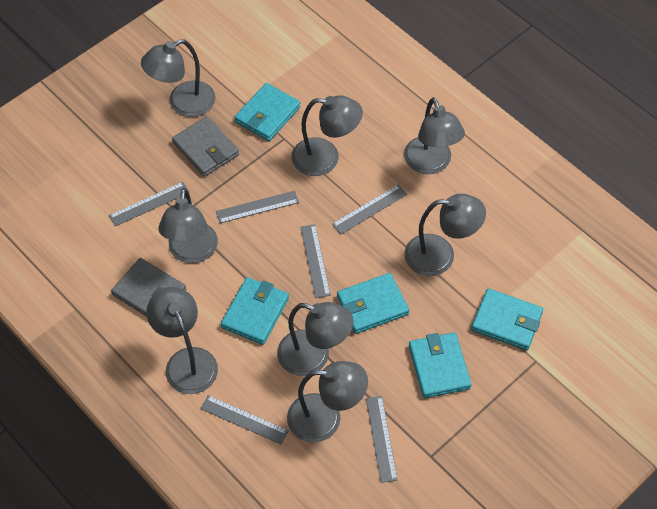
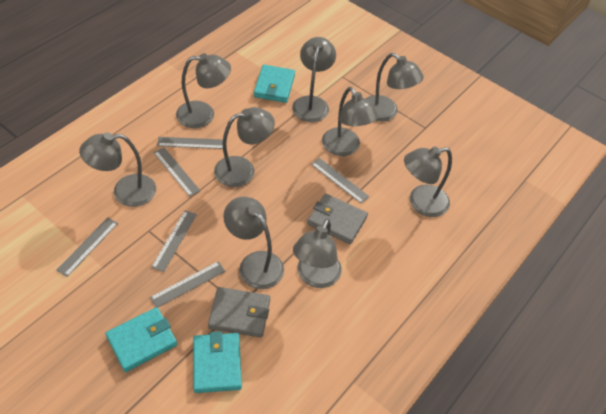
grey lamp: 8 -> 9
turquoise wallet: 5 -> 3

